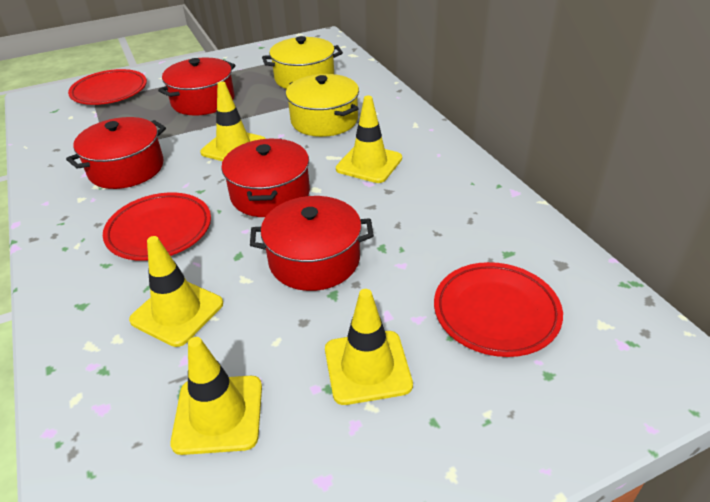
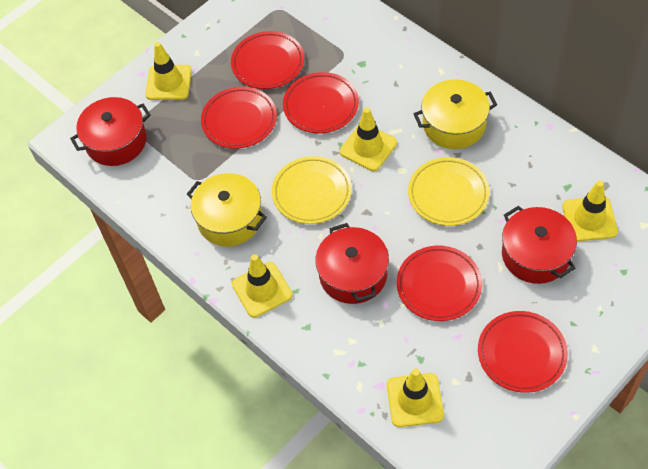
red plate: 3 -> 5
red pot: 4 -> 3
yellow plate: 0 -> 2

